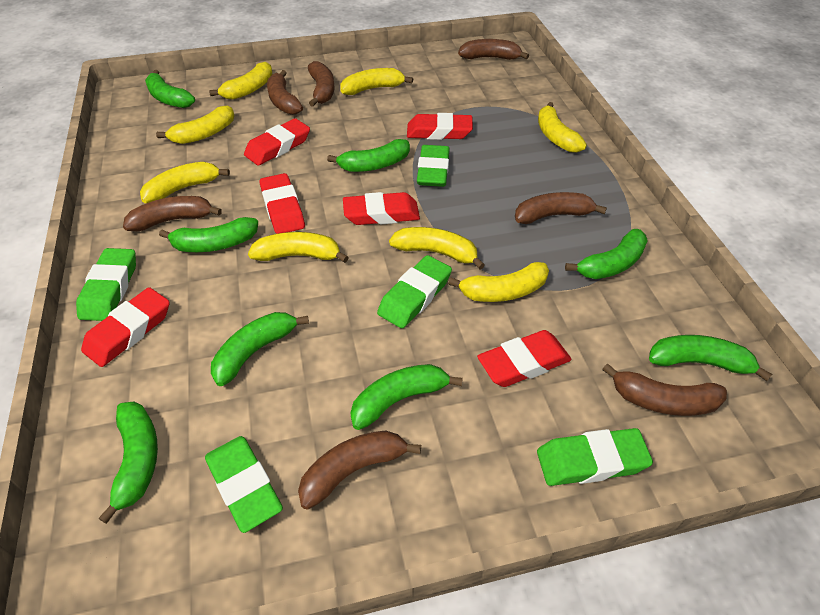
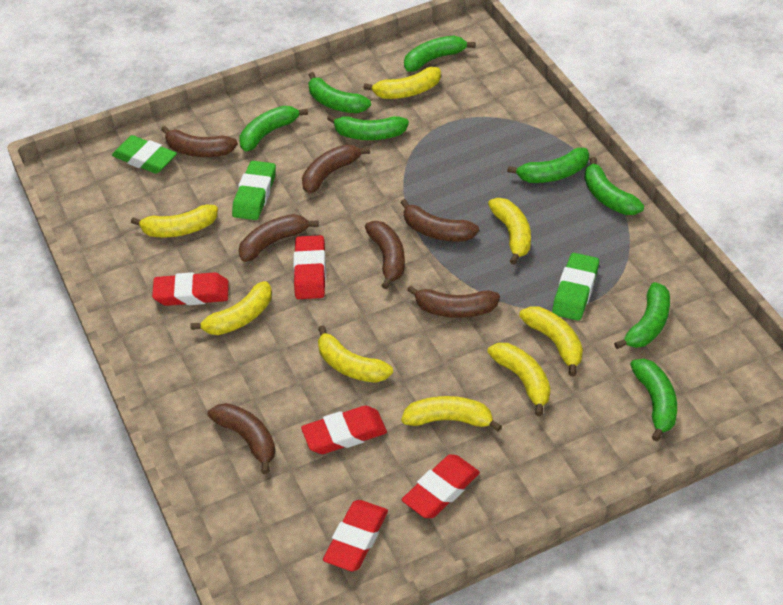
green eraser: 5 -> 3
red eraser: 6 -> 5

